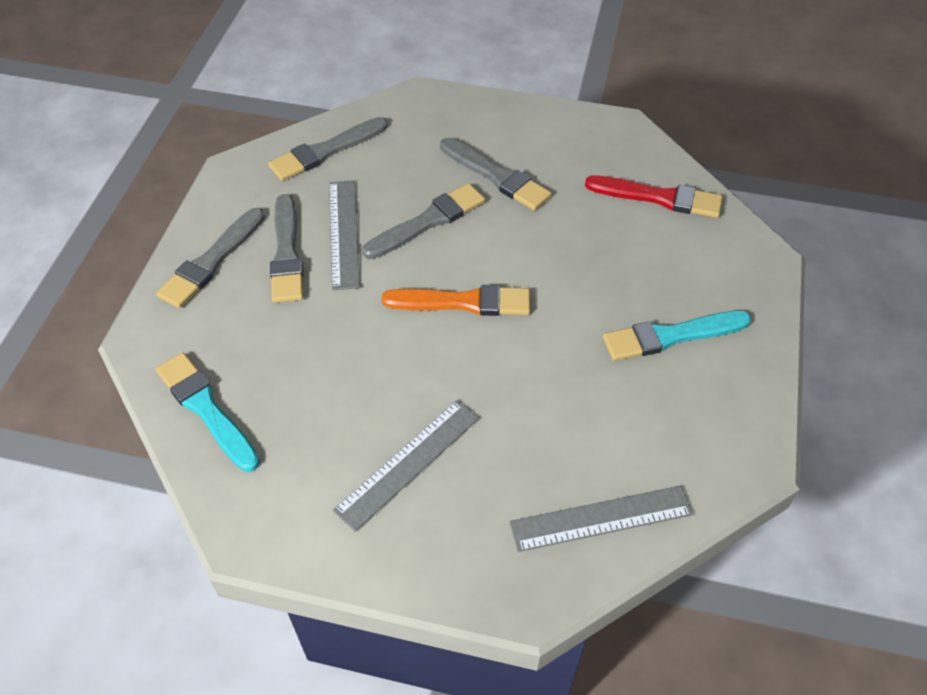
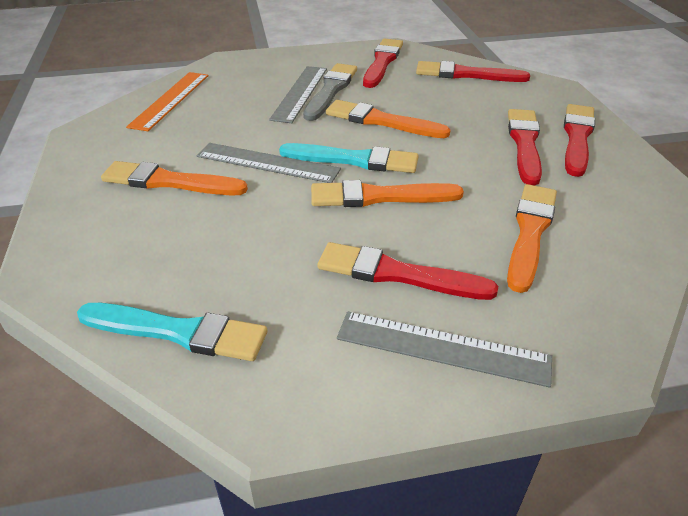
grey brush: 5 -> 1
orange brush: 1 -> 4
orange ruler: 0 -> 1
red brush: 1 -> 5

